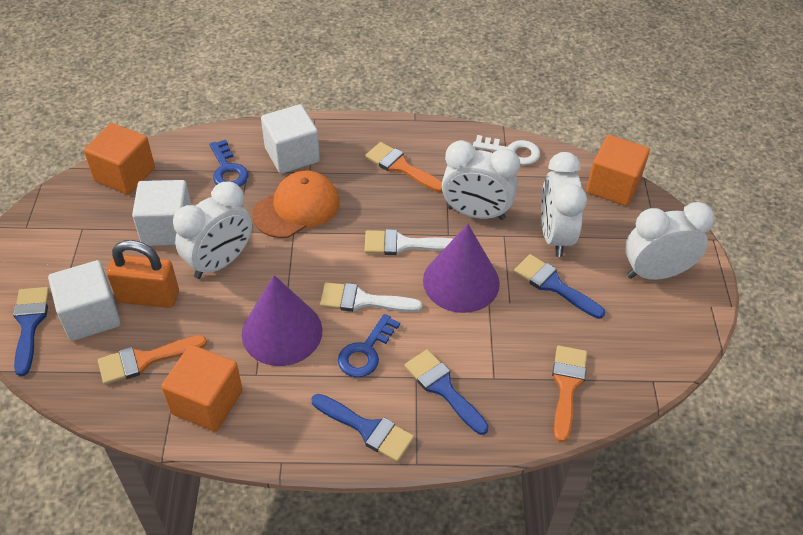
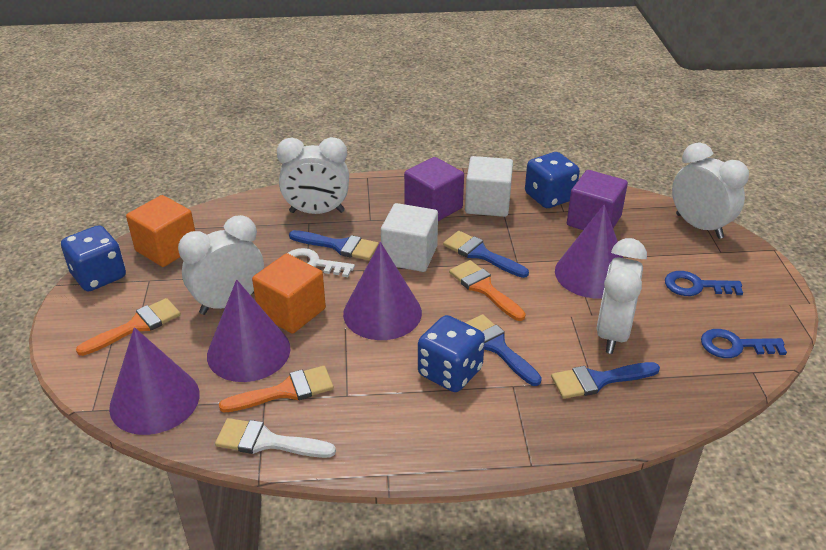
blue dice: 0 -> 3
orange cap: 1 -> 0
orange cube: 3 -> 2
orange padlock: 1 -> 0
purple cone: 2 -> 4
purple cube: 0 -> 2
white brush: 2 -> 1
white cube: 3 -> 2

